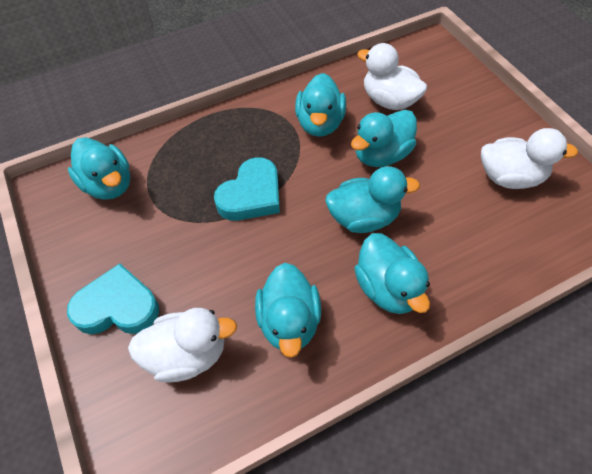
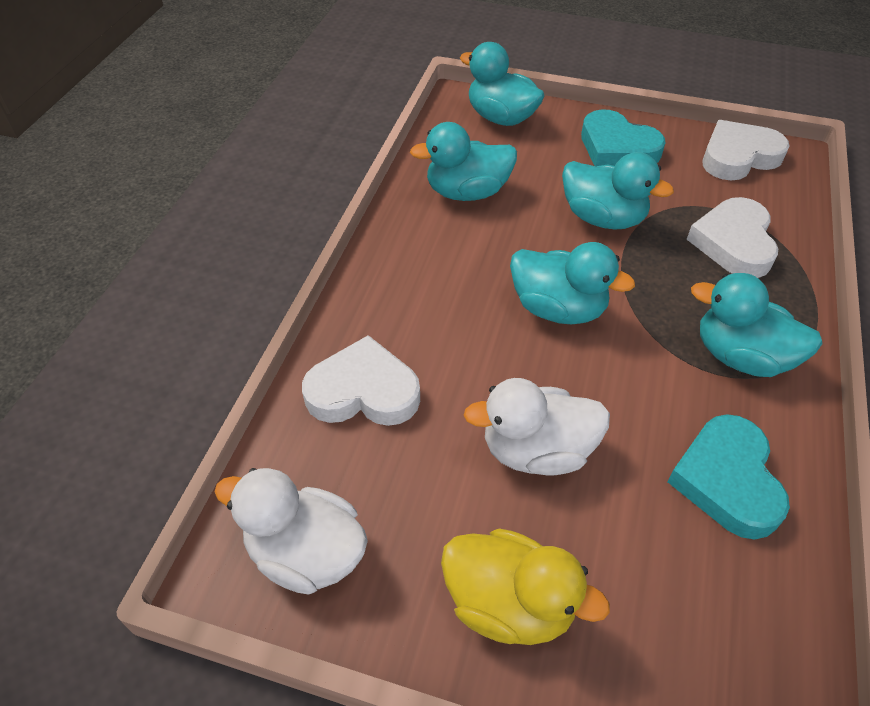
turquoise duck: 6 -> 5
white duck: 3 -> 2
white heart: 0 -> 3
yellow duck: 0 -> 1

